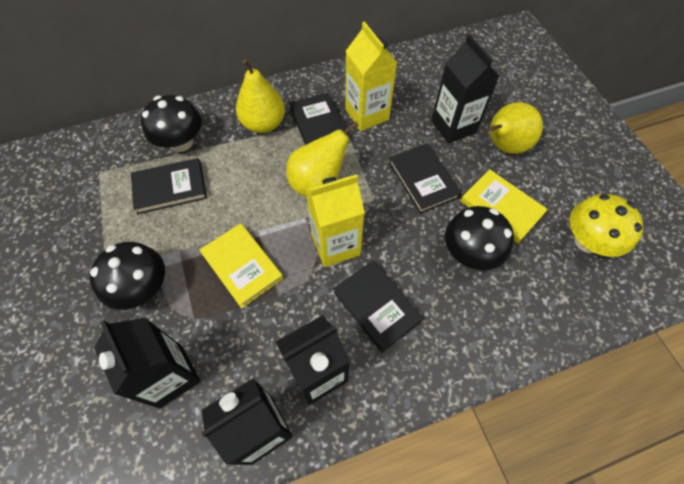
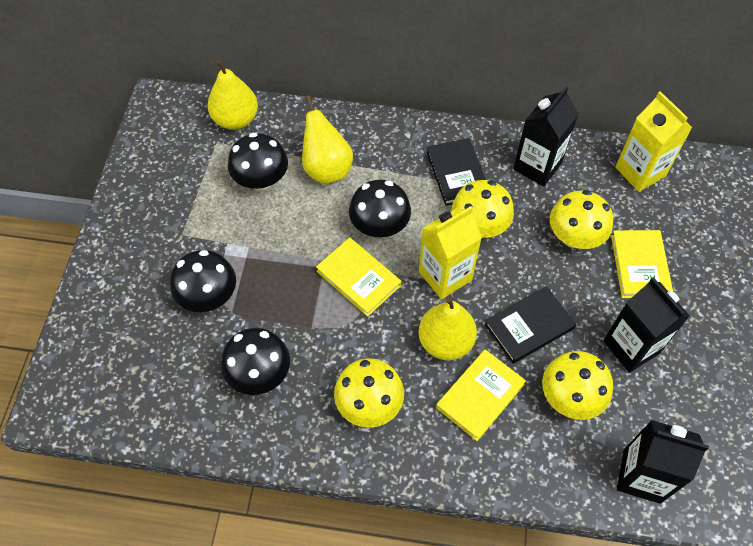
black book: 4 -> 2
black carton: 4 -> 3
black mushroom: 3 -> 4
yellow book: 2 -> 3
yellow mushroom: 1 -> 4

